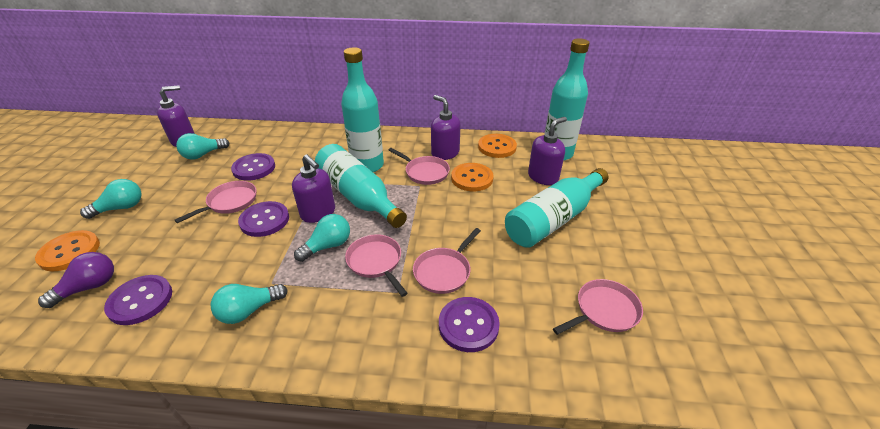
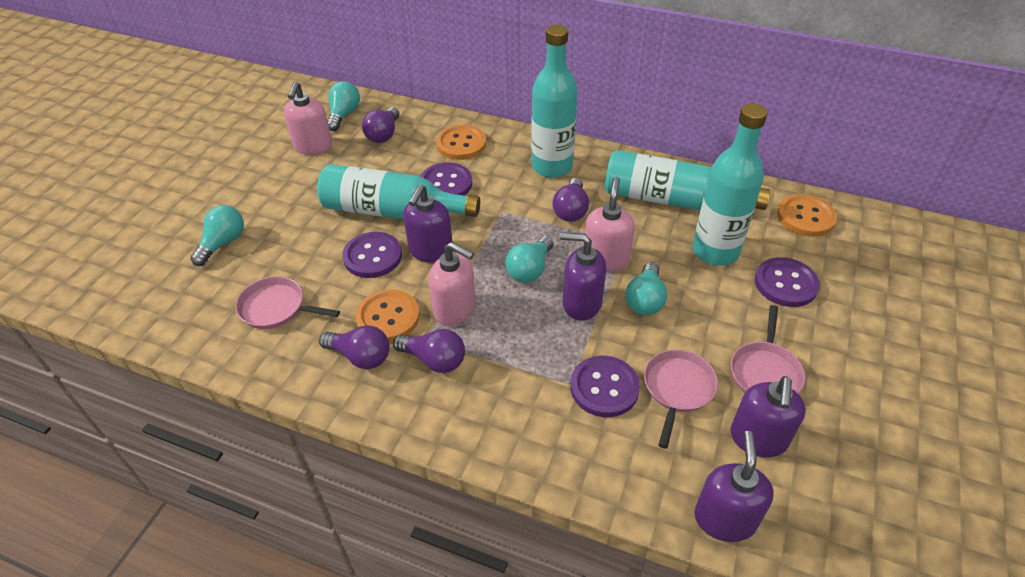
pink pan: 5 -> 3
pink soap dispenser: 0 -> 3
purple light bulb: 1 -> 4

